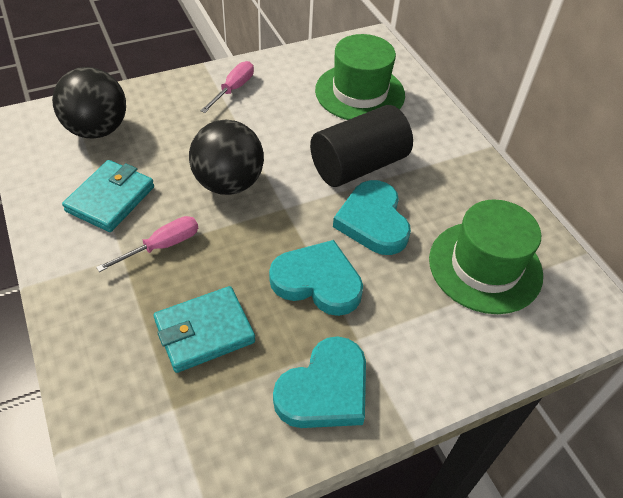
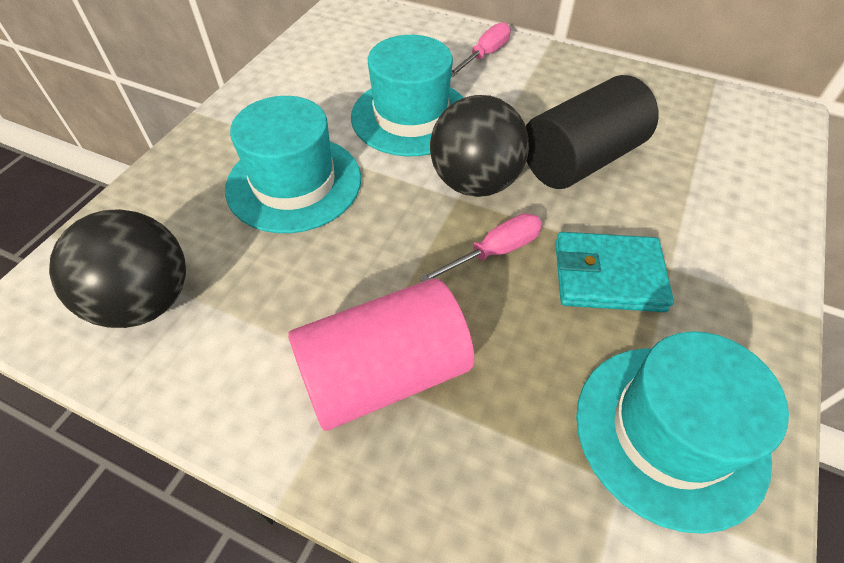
green hat: 2 -> 0
pink cylinder: 0 -> 1
turquoise hat: 0 -> 3
turquoise heart: 3 -> 0
turquoise wallet: 2 -> 1

